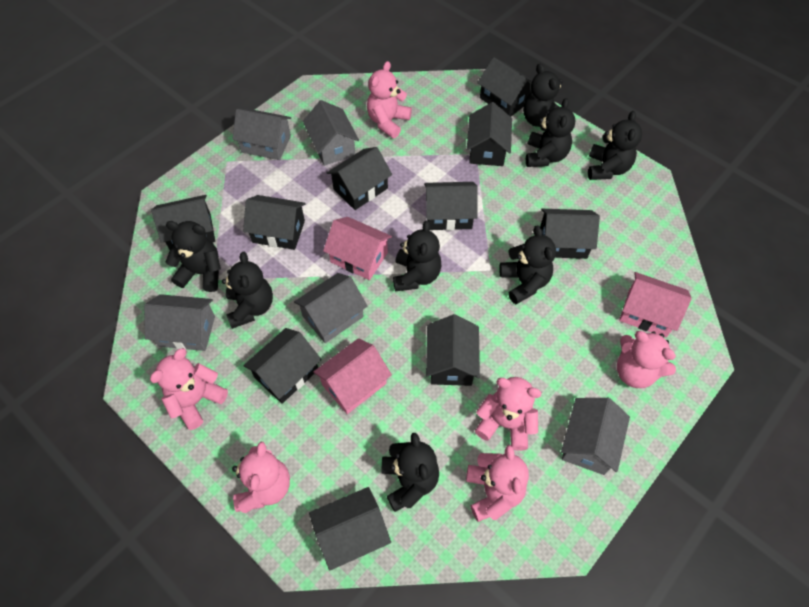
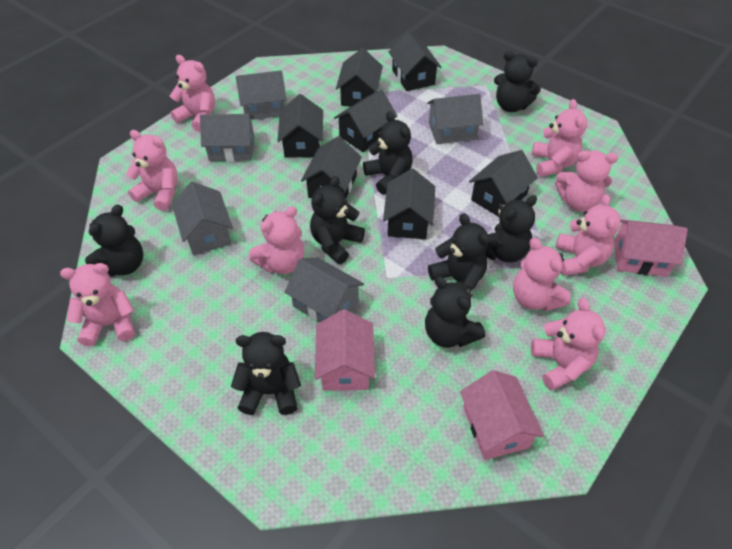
black house: 10 -> 7
pink teddy bear: 6 -> 9

